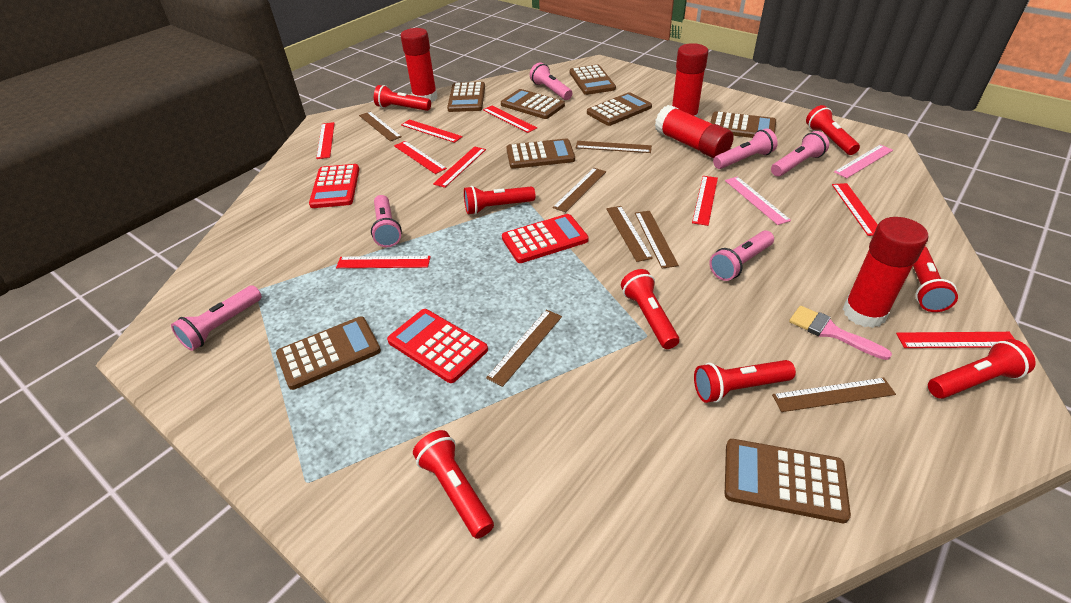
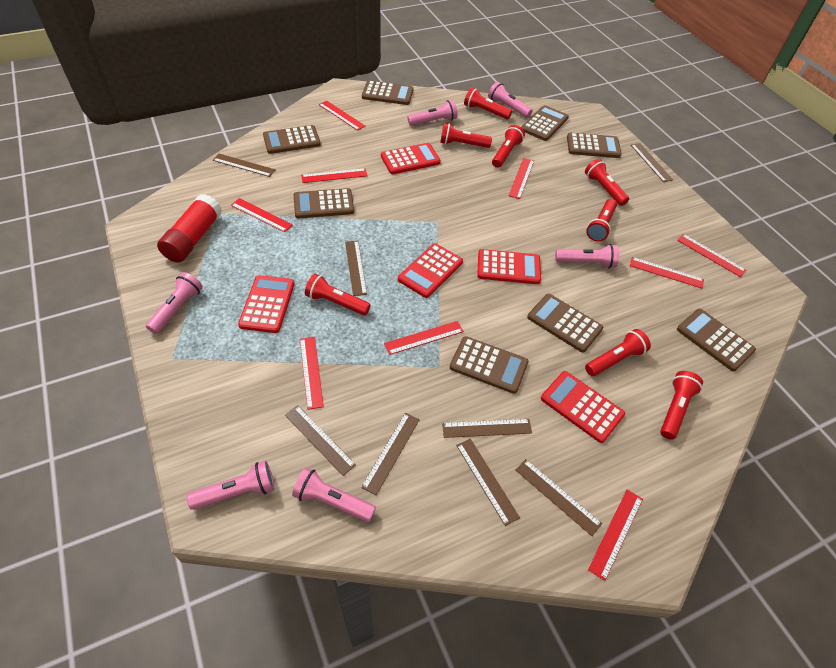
brown ruler: 7 -> 8
pink brush: 1 -> 0
pink ruler: 2 -> 0
red calculator: 3 -> 5
red glue stick: 4 -> 1

